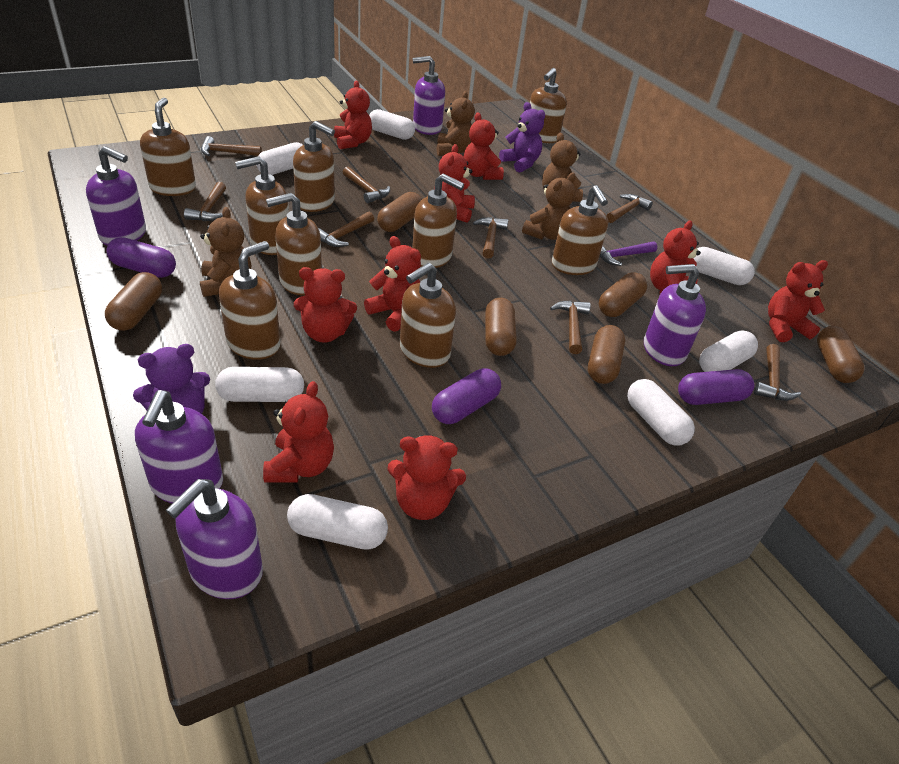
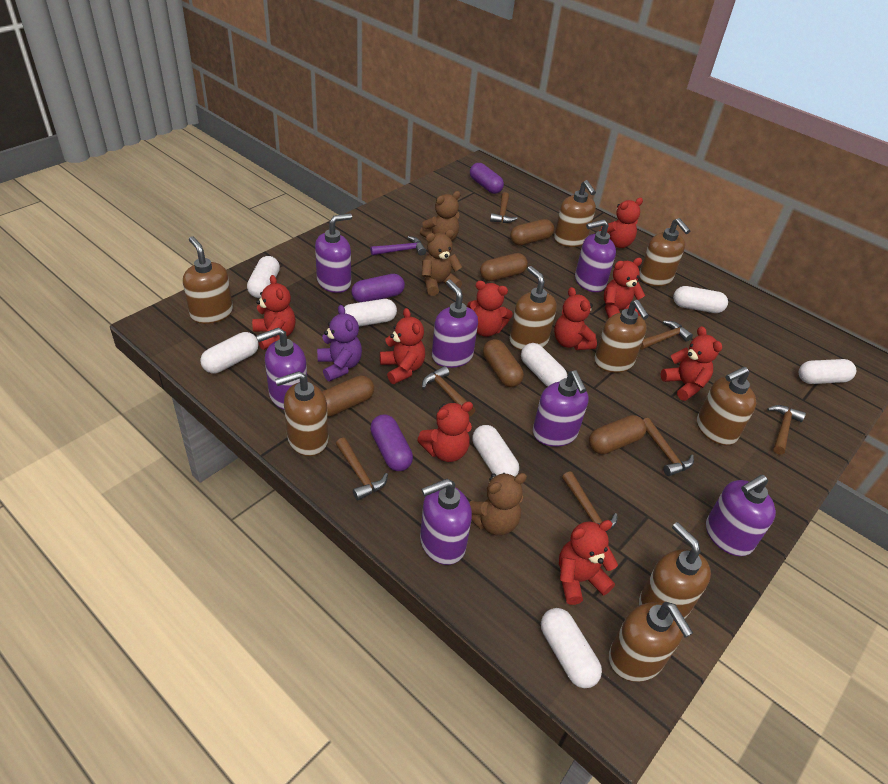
brown capsule: 6 -> 5
brown hammer: 8 -> 7
brown teddy bear: 4 -> 3
purple soap dispenser: 5 -> 7
purple teddy bear: 2 -> 1
white capsule: 7 -> 8

